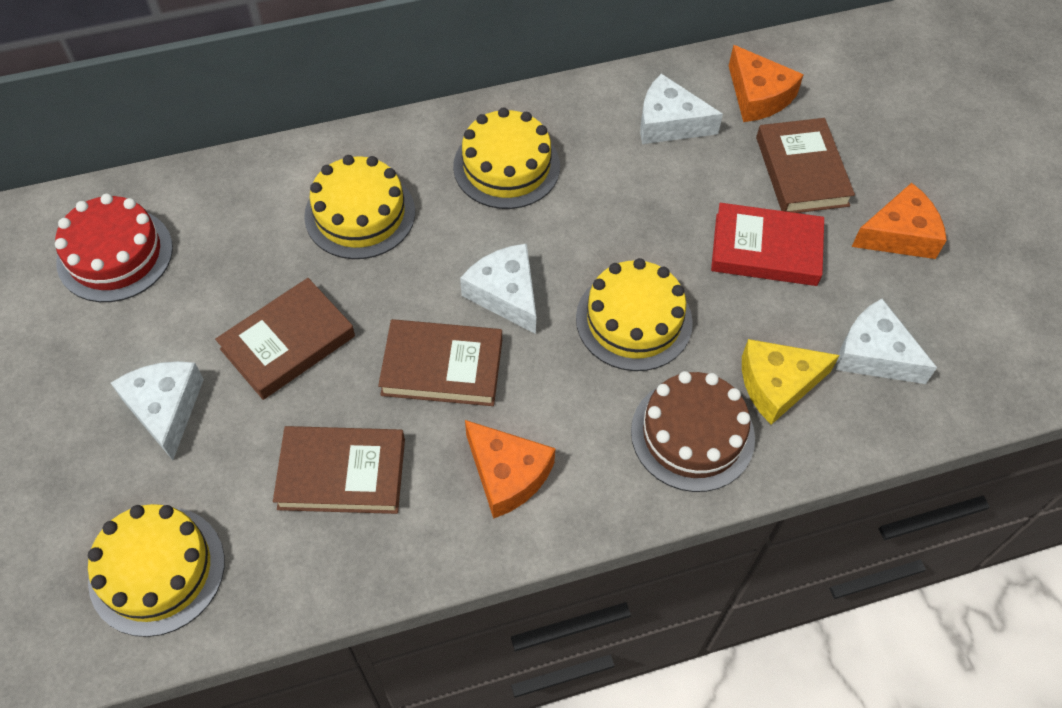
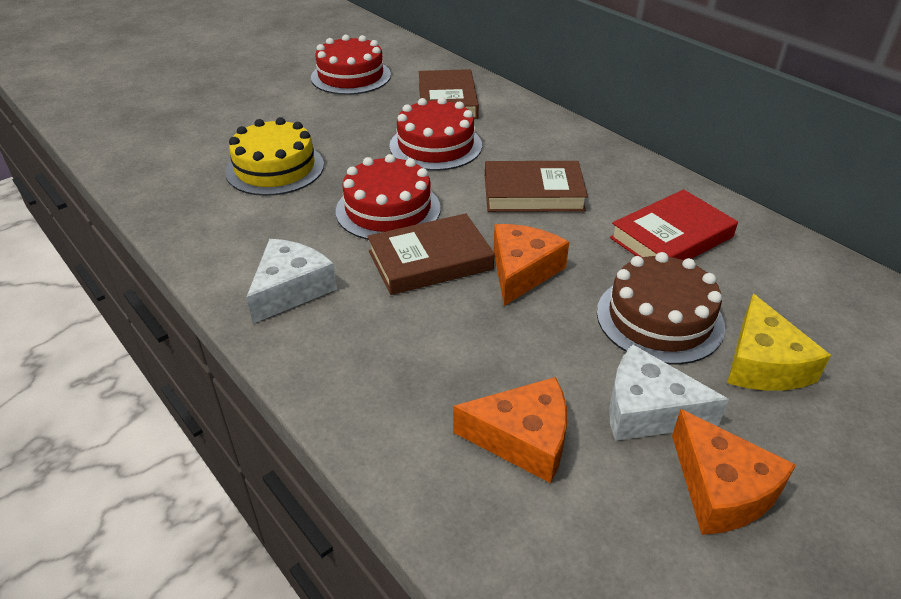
brown book: 4 -> 3
red cake: 1 -> 3
white cheese: 4 -> 2
yellow cake: 4 -> 1

